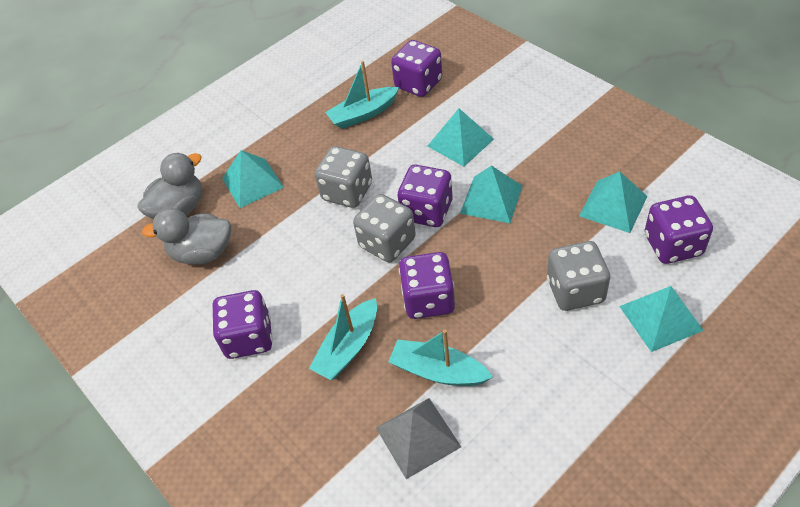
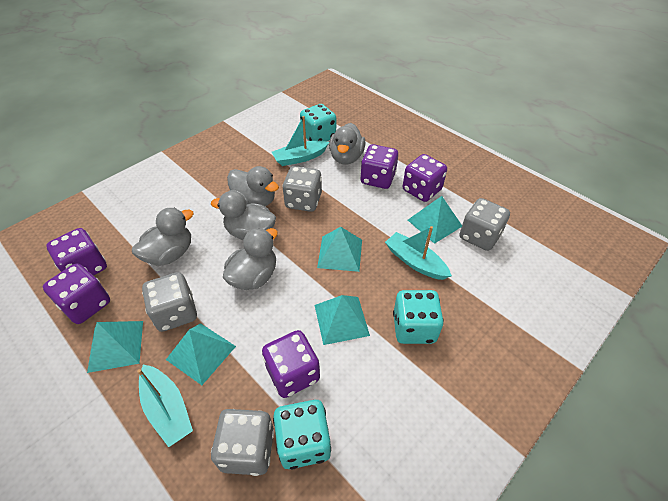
grey dice: 3 -> 4
grey duck: 2 -> 5
grey pyramid: 1 -> 0
turquoise dice: 0 -> 3

